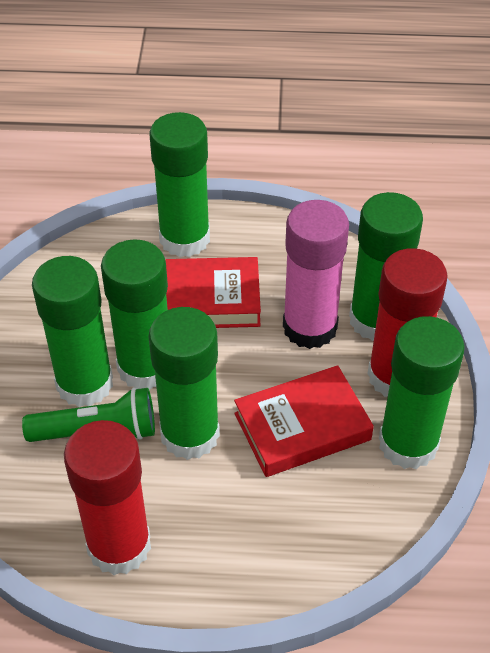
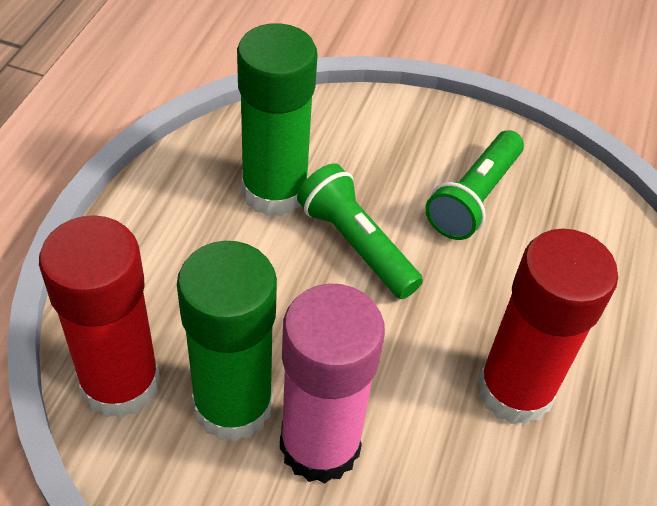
green flashlight: 1 -> 2
green glue stick: 6 -> 2
red book: 2 -> 0

